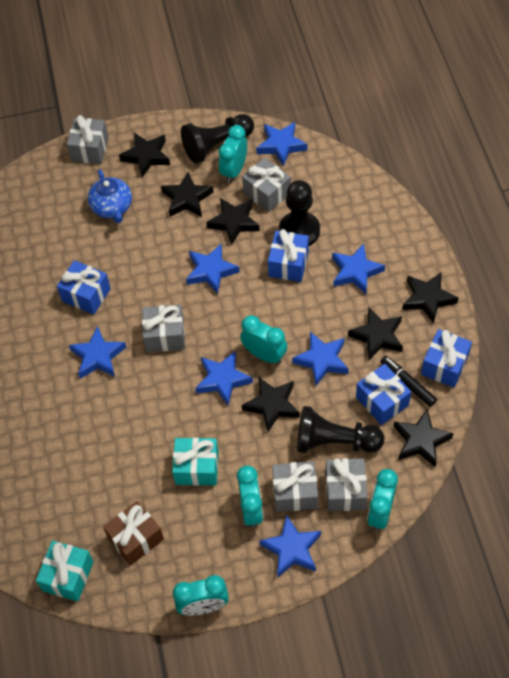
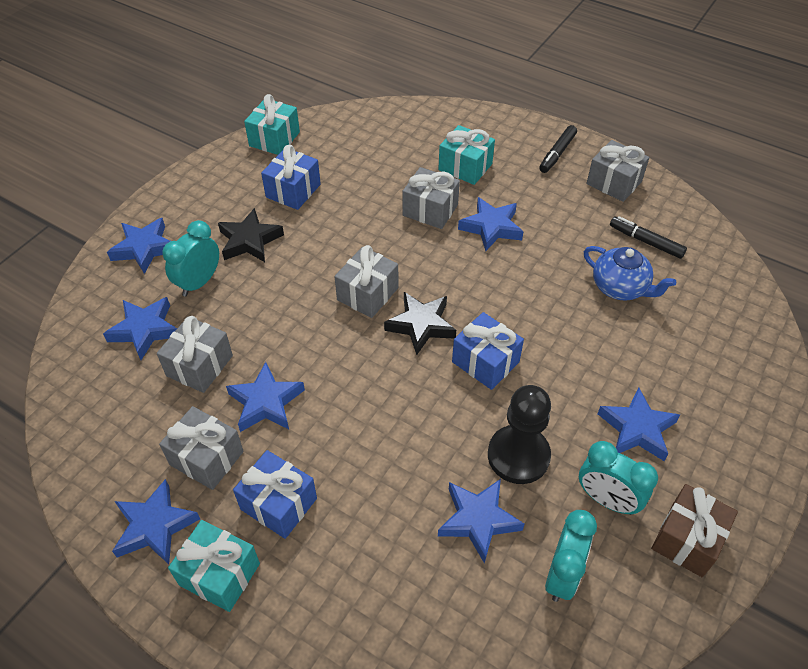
black marker: 1 -> 2
black pawn: 3 -> 1
black star: 7 -> 2
blue gift: 4 -> 3
turquoise clock: 5 -> 3
turquoise gift: 2 -> 3

